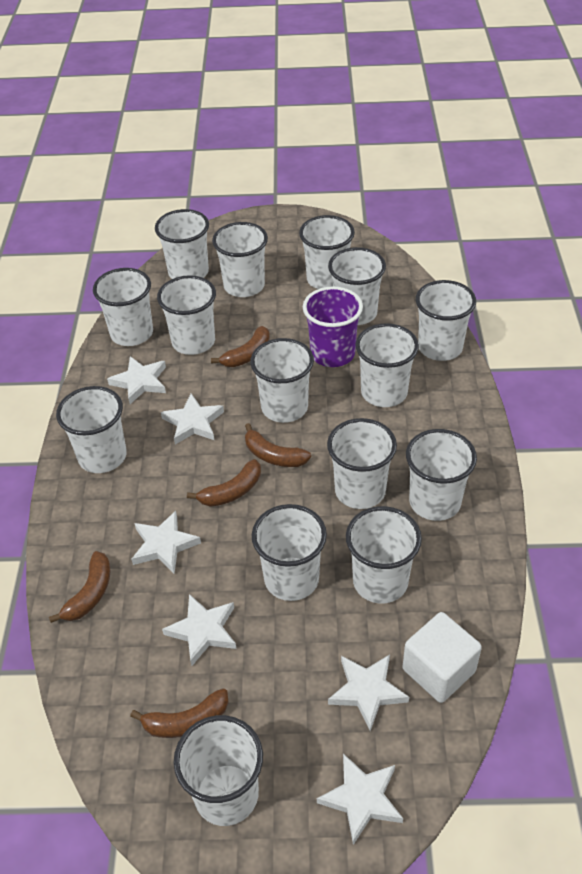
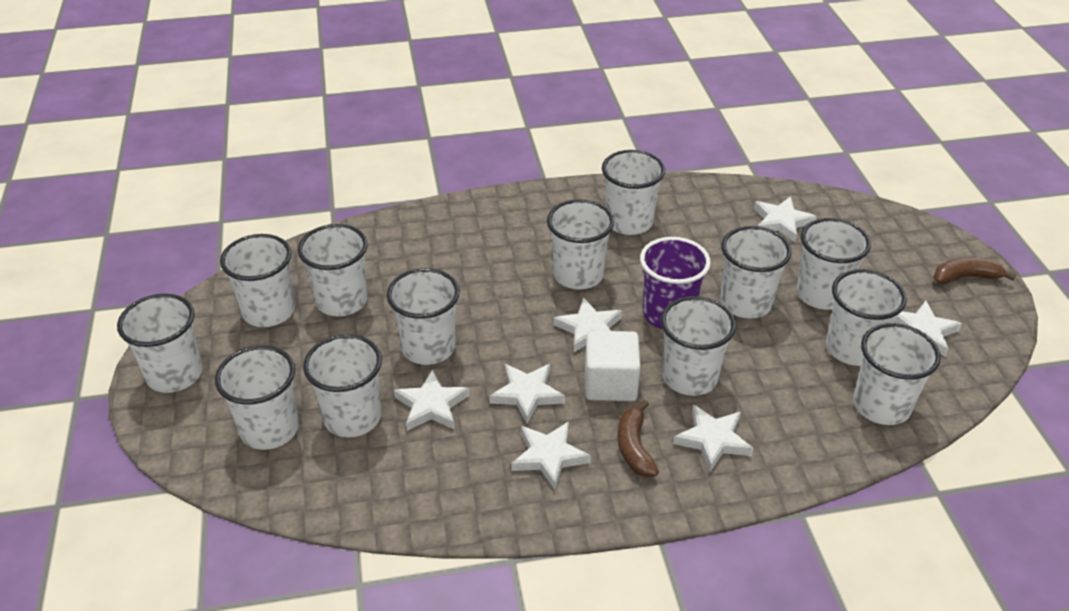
brown banana: 5 -> 2
white cup: 15 -> 13
white star: 6 -> 7

